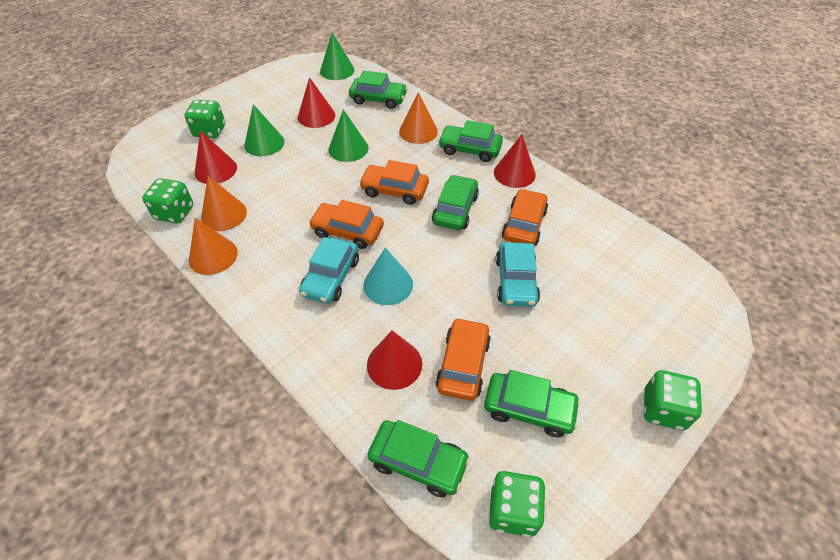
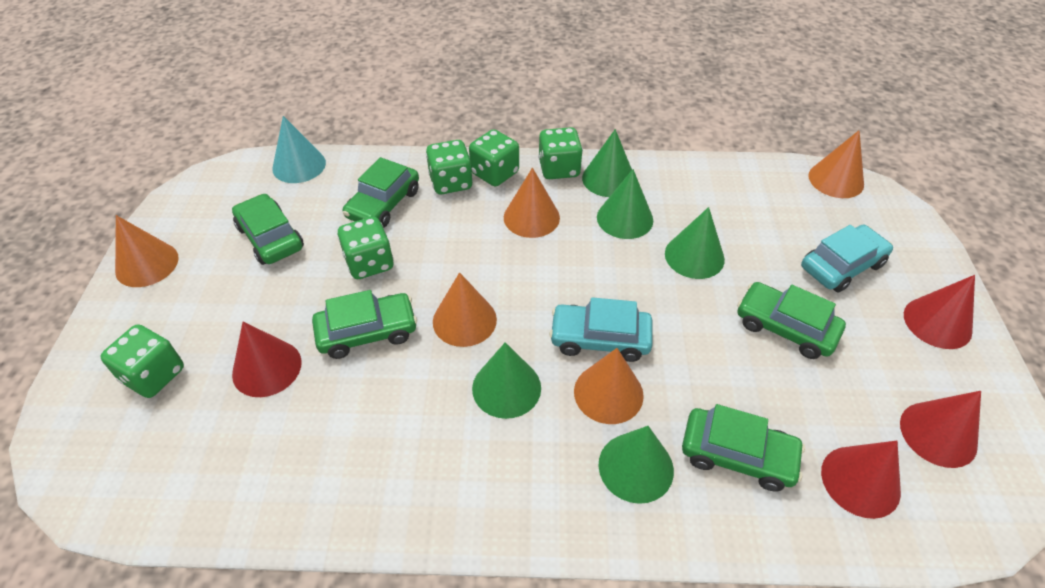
green cone: 3 -> 5
green dice: 4 -> 5
orange car: 4 -> 0
orange cone: 3 -> 5

